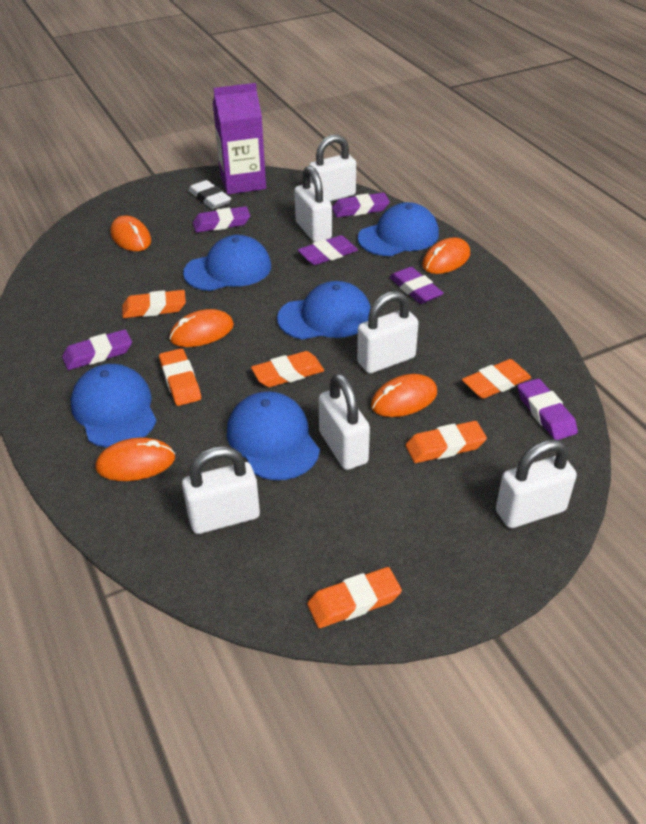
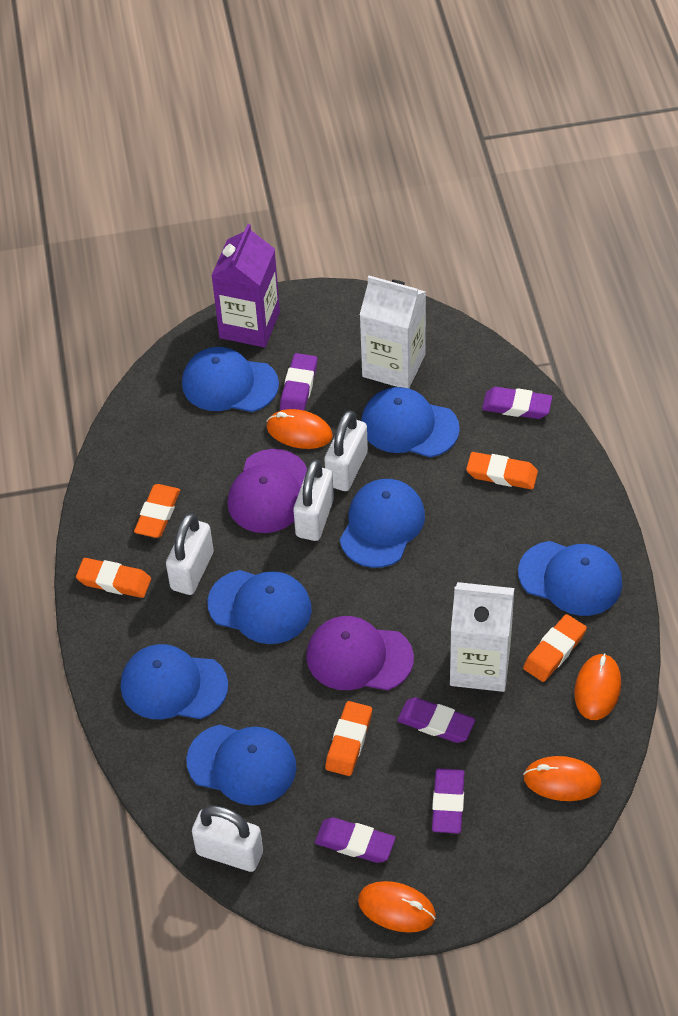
blue cap: 5 -> 7
orange eraser: 6 -> 5
orange mouse: 5 -> 4
purple cap: 0 -> 2
purple eraser: 6 -> 5
white carton: 0 -> 2
white eraser: 1 -> 0
white padlock: 6 -> 4

